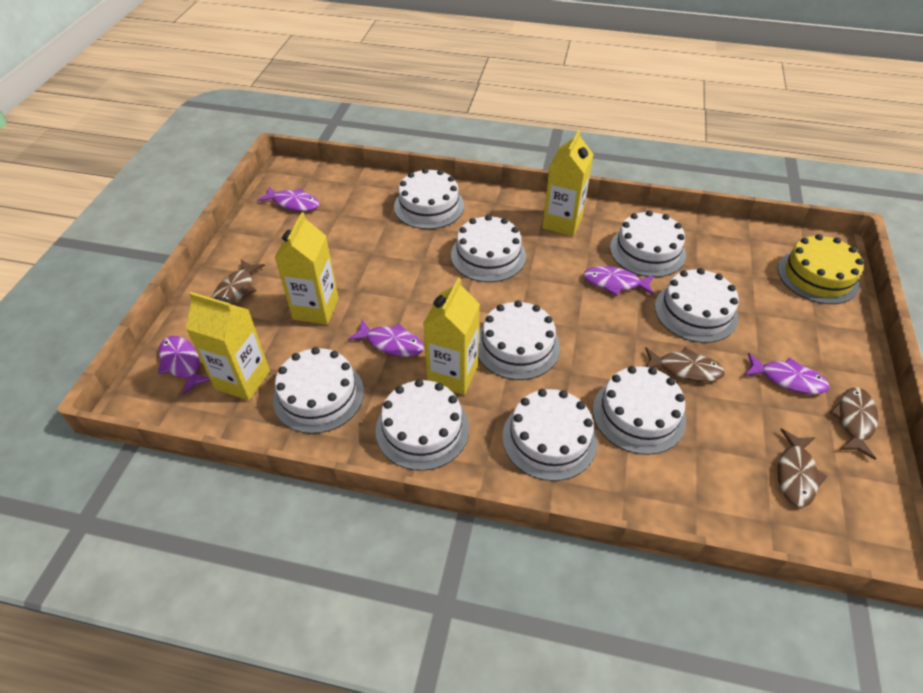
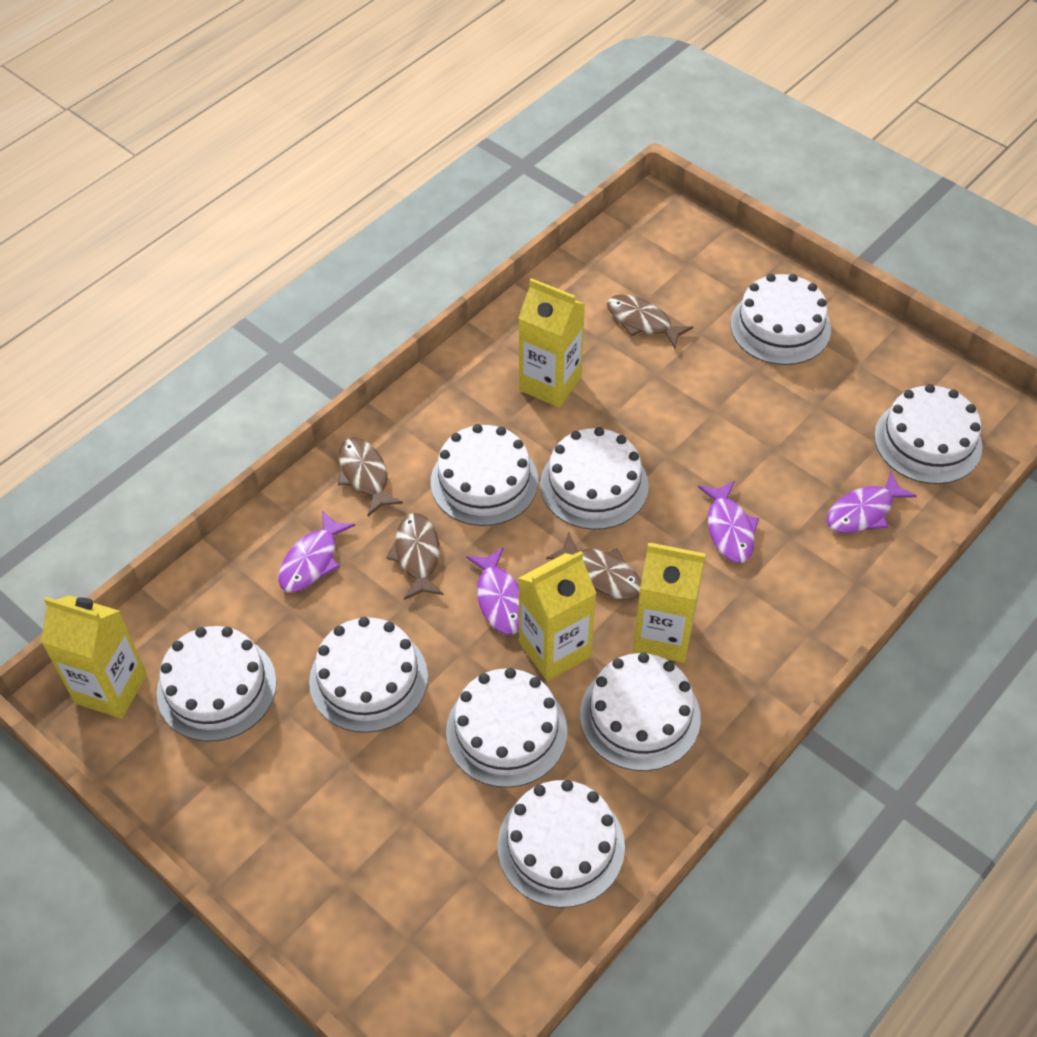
purple fish: 5 -> 4
yellow cake: 1 -> 0

